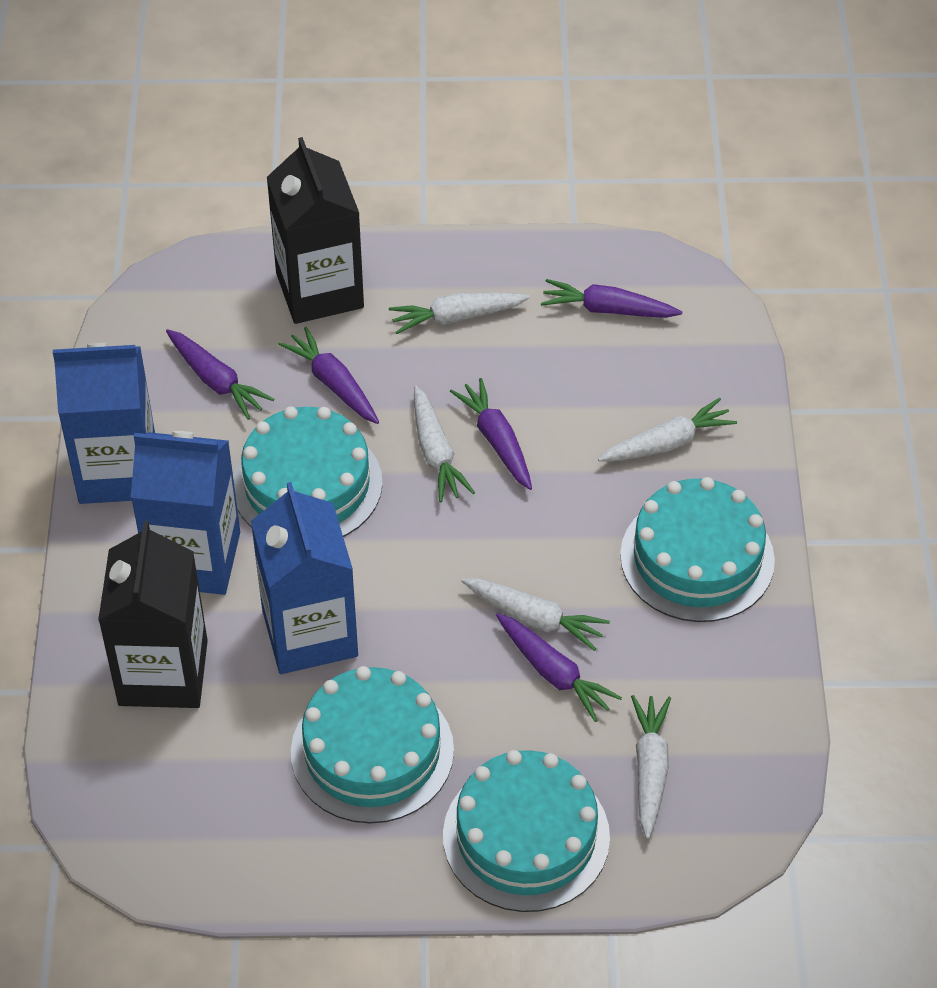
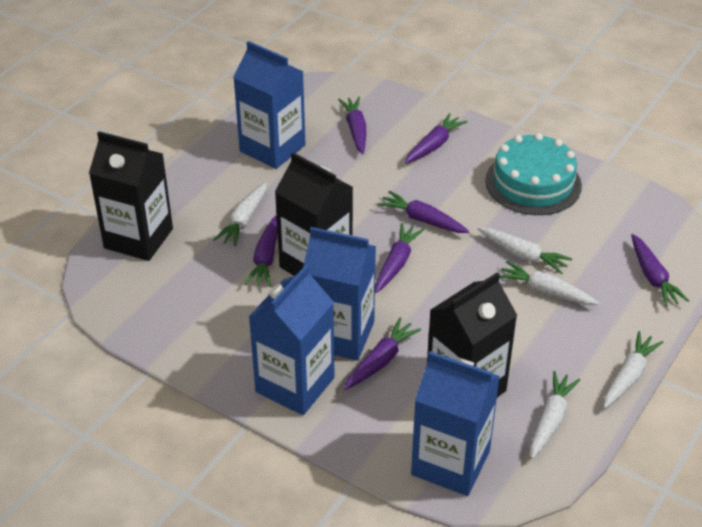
black carton: 2 -> 3
blue carton: 3 -> 4
purple carrot: 5 -> 7
turquoise cake: 4 -> 1

